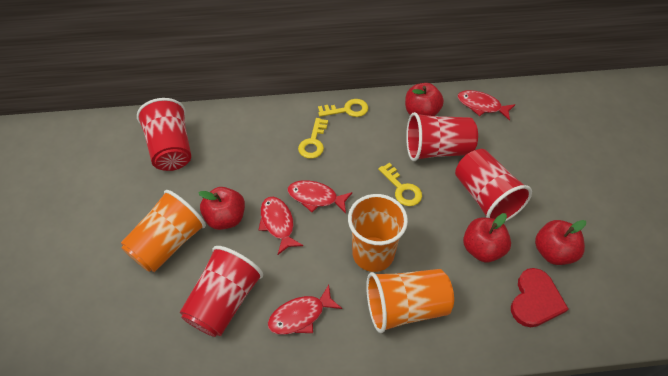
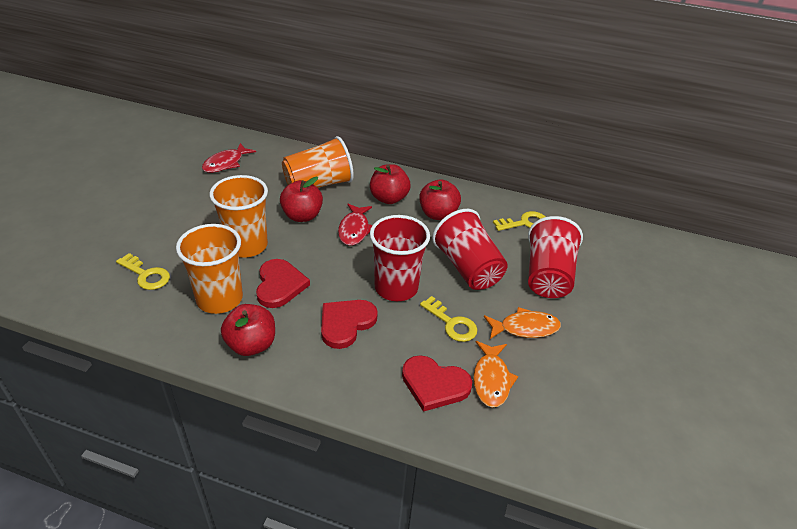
orange fish: 0 -> 2
red cup: 4 -> 3
red fish: 4 -> 2
red heart: 1 -> 3

